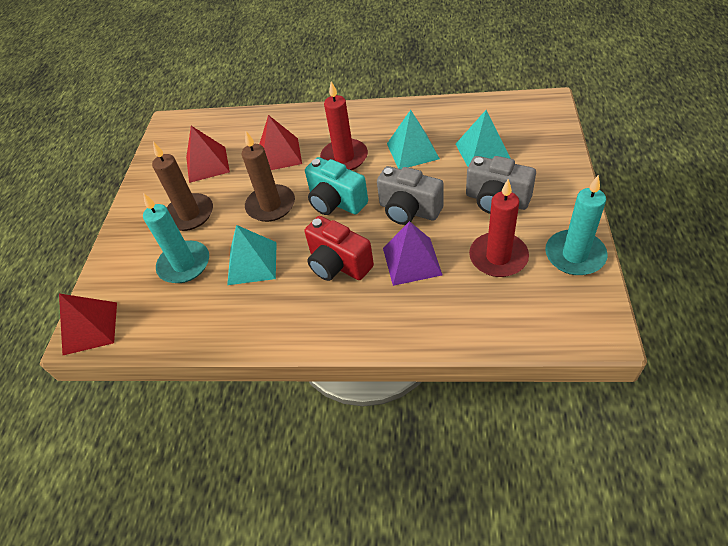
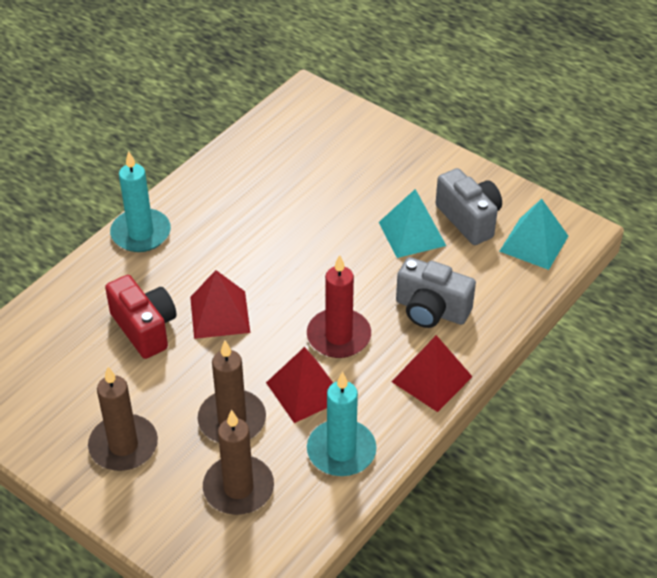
brown candle: 2 -> 3
purple pyramid: 1 -> 0
red candle: 2 -> 1
turquoise camera: 1 -> 0
turquoise pyramid: 3 -> 2

